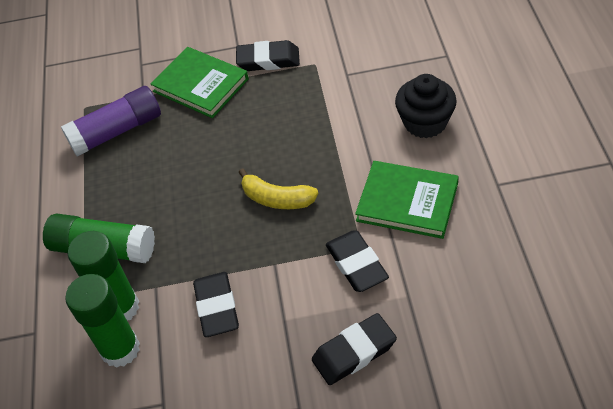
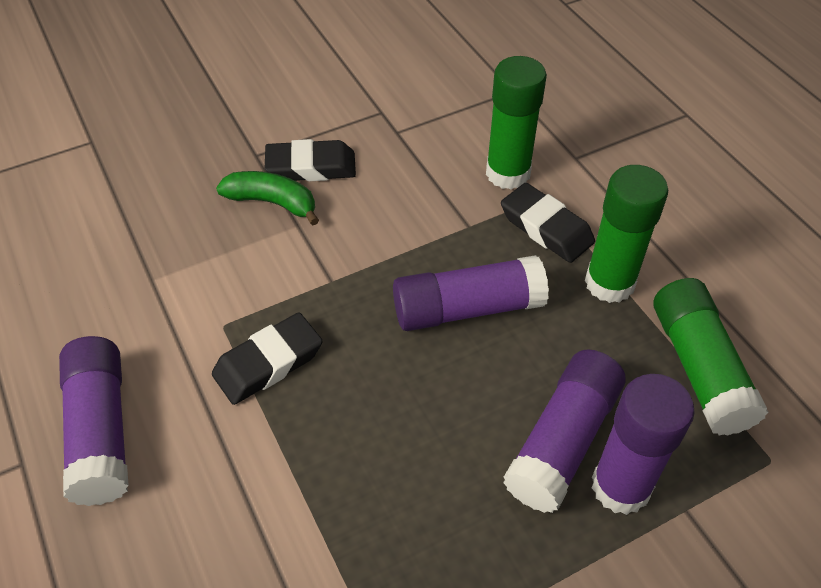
black cupcake: 1 -> 0
black eraser: 4 -> 3
green banana: 0 -> 1
green book: 2 -> 0
purple glue stick: 1 -> 4
yellow banana: 1 -> 0

